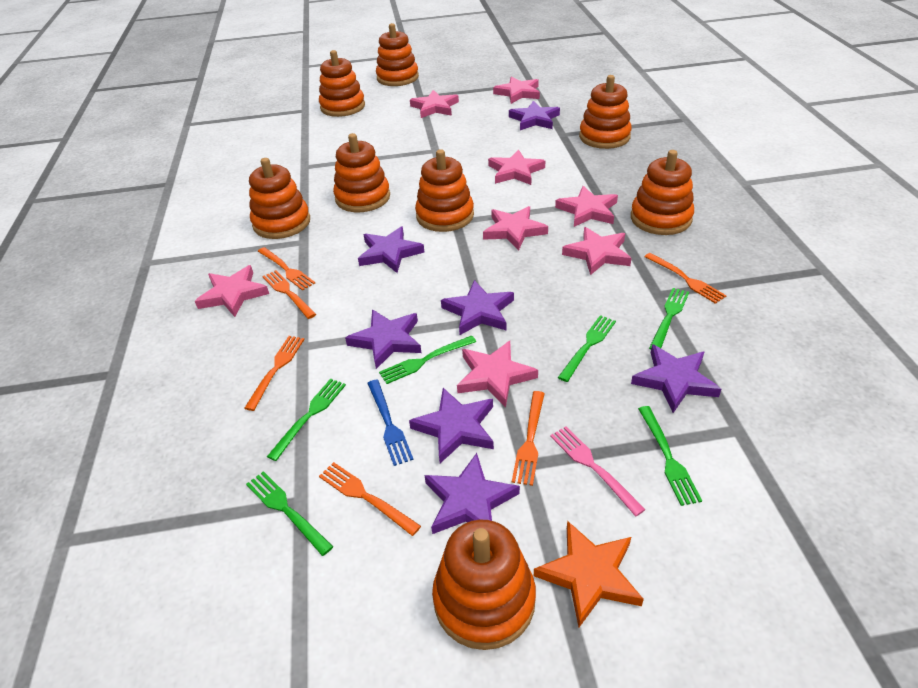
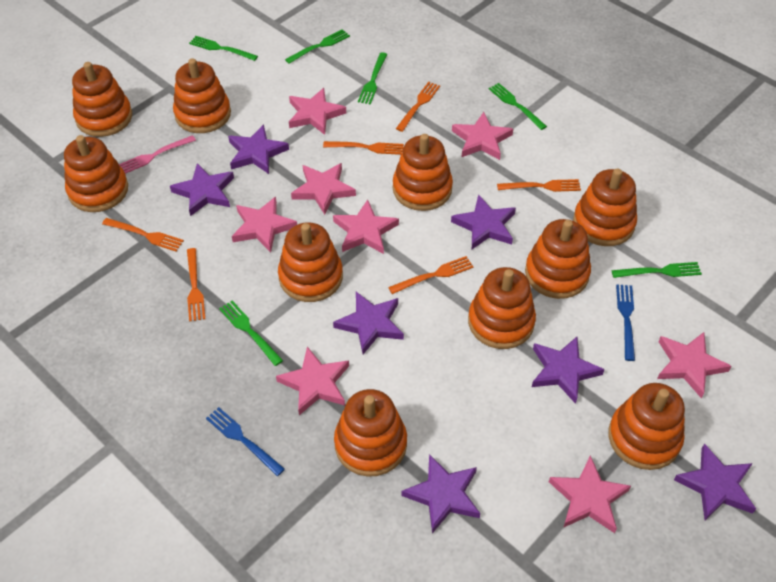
blue fork: 1 -> 2
orange stacking toy: 8 -> 10
orange star: 1 -> 0

